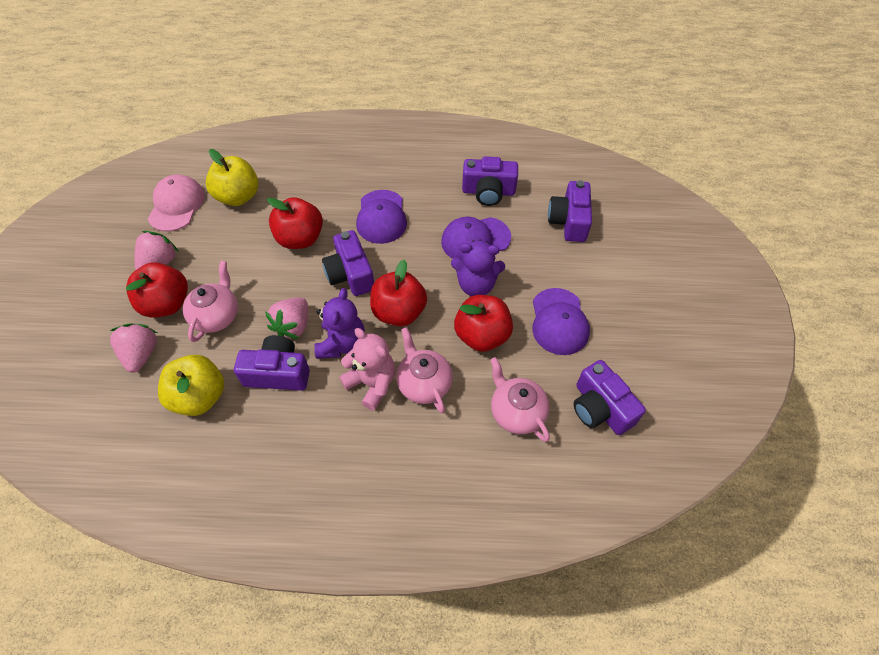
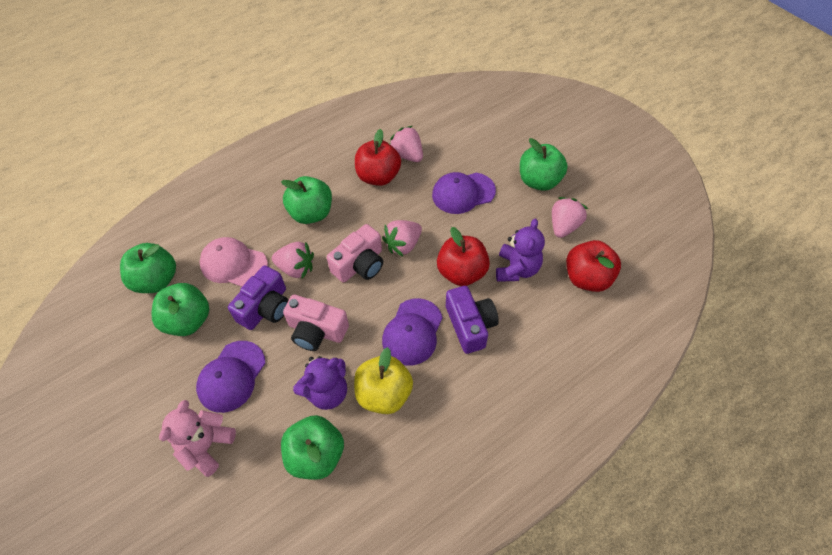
green apple: 0 -> 5
pink camera: 0 -> 2
pink strawberry: 3 -> 4
pink teapot: 3 -> 0
purple camera: 5 -> 2
red apple: 4 -> 3
yellow apple: 2 -> 1

